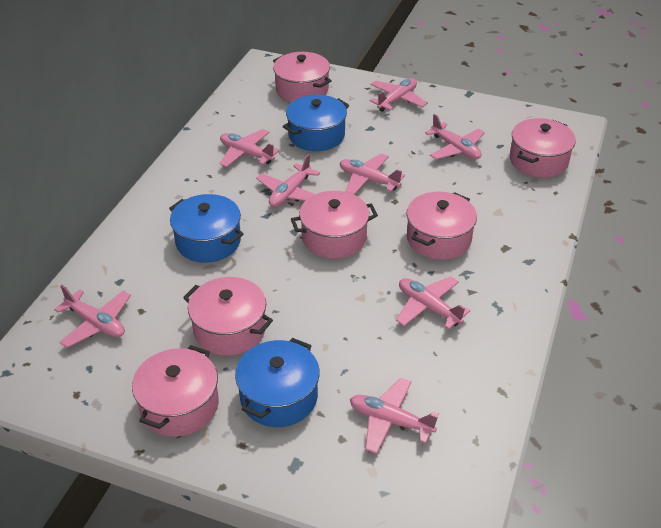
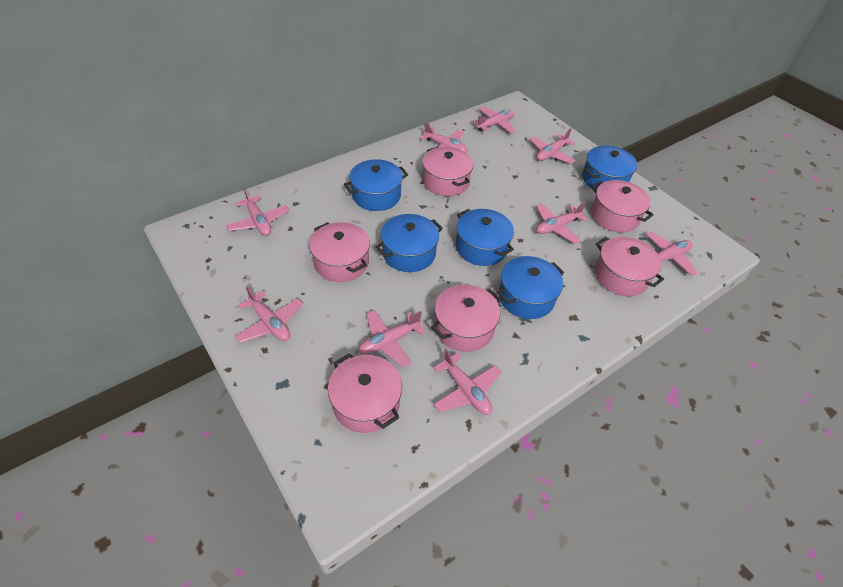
blue pot: 3 -> 5
pink plane: 8 -> 9

